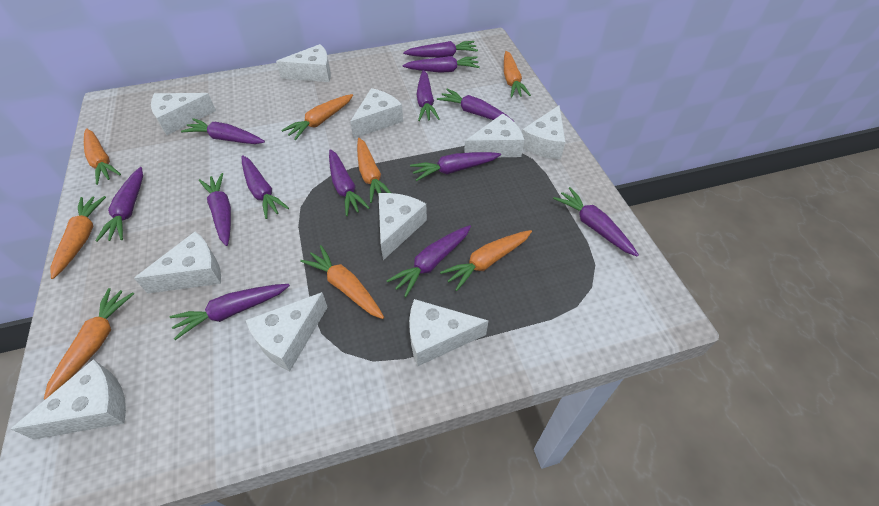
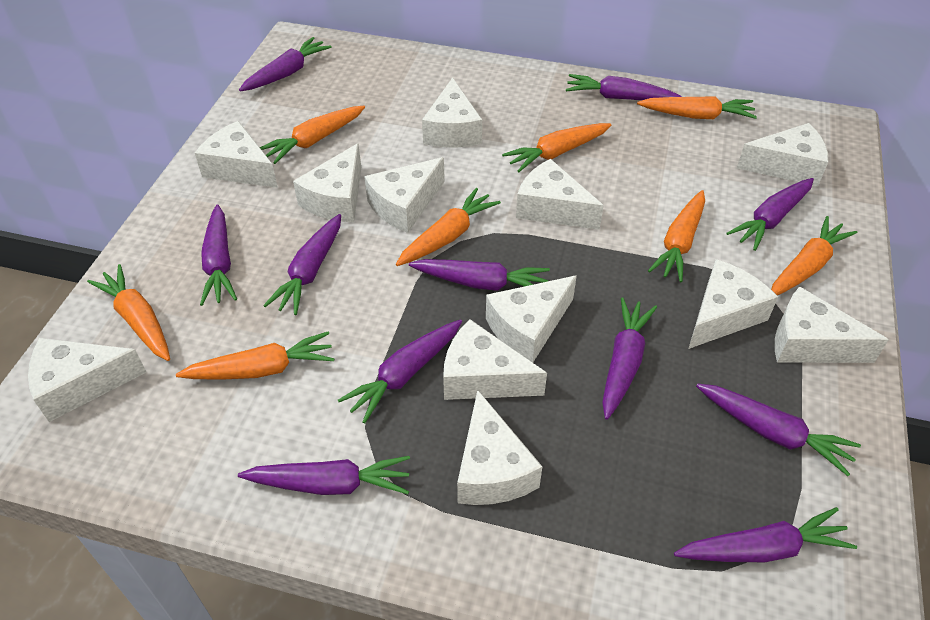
purple carrot: 13 -> 11
white cheese: 10 -> 12

